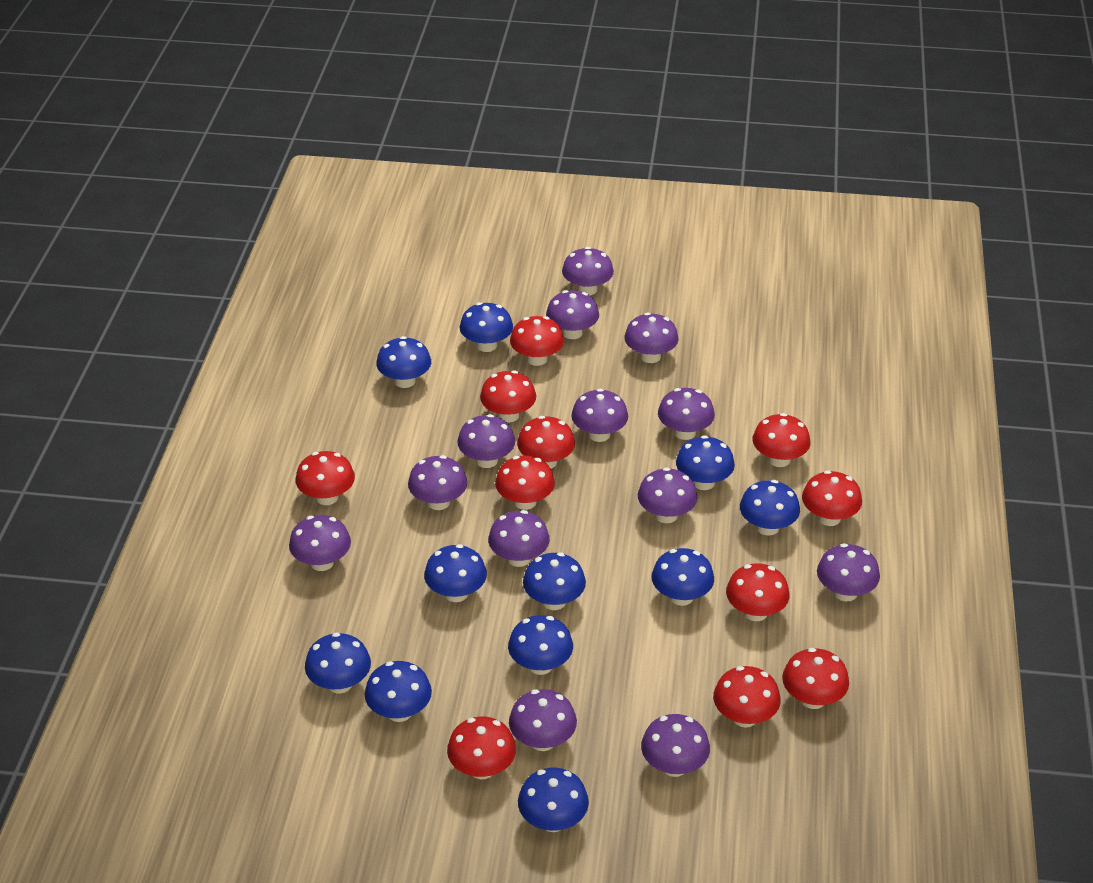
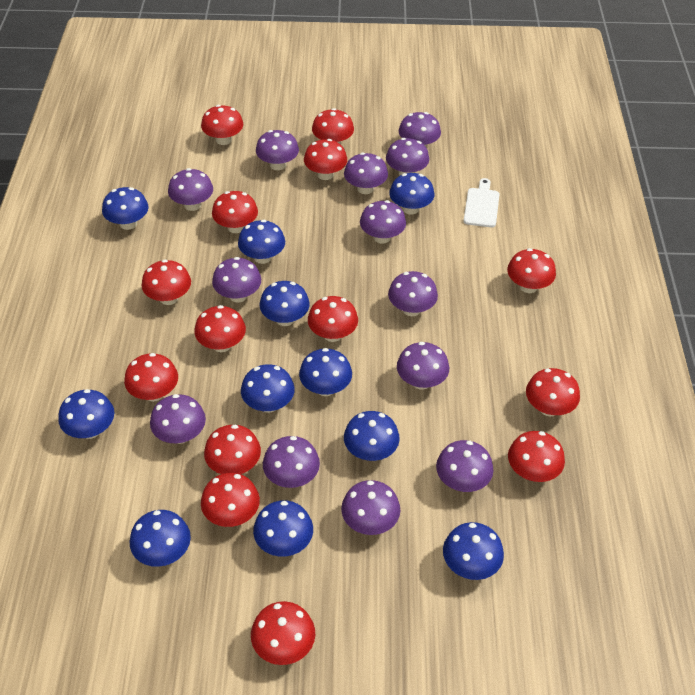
red mushroom: 11 -> 14
white cutting board: 0 -> 1

